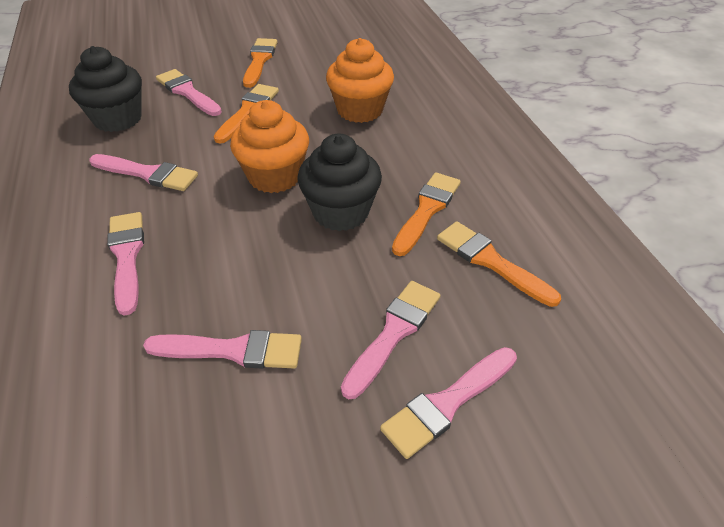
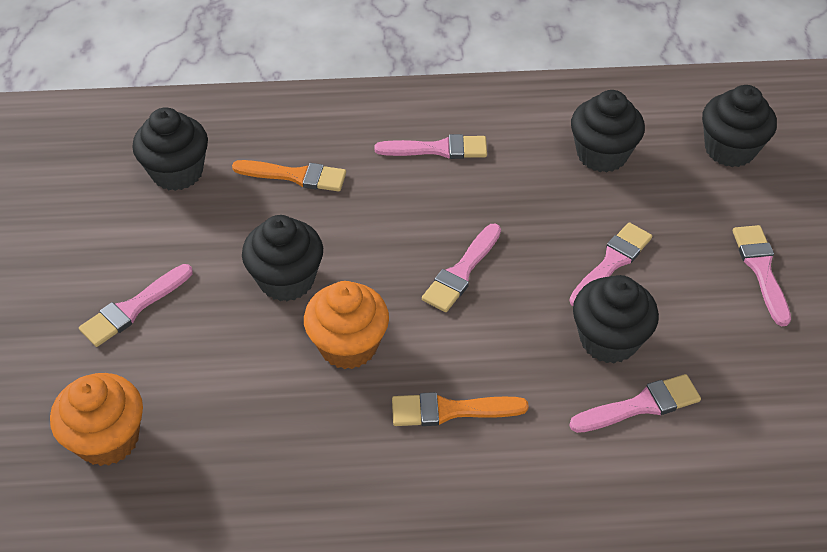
black cupcake: 2 -> 5
orange brush: 4 -> 2

